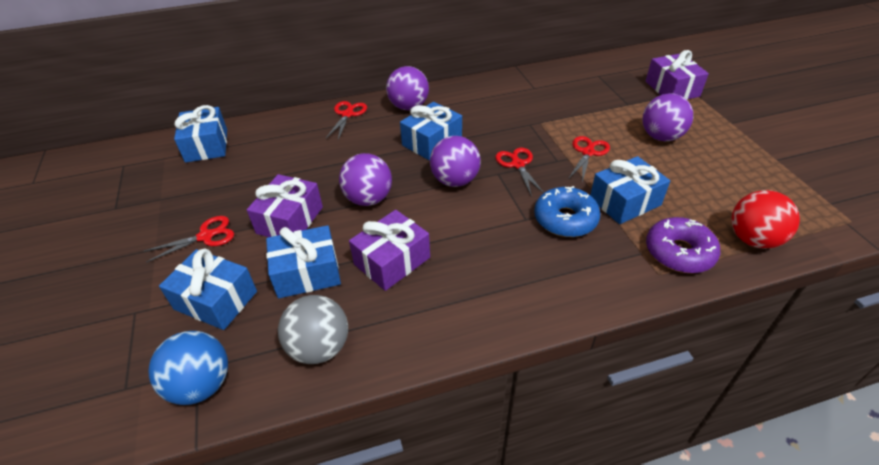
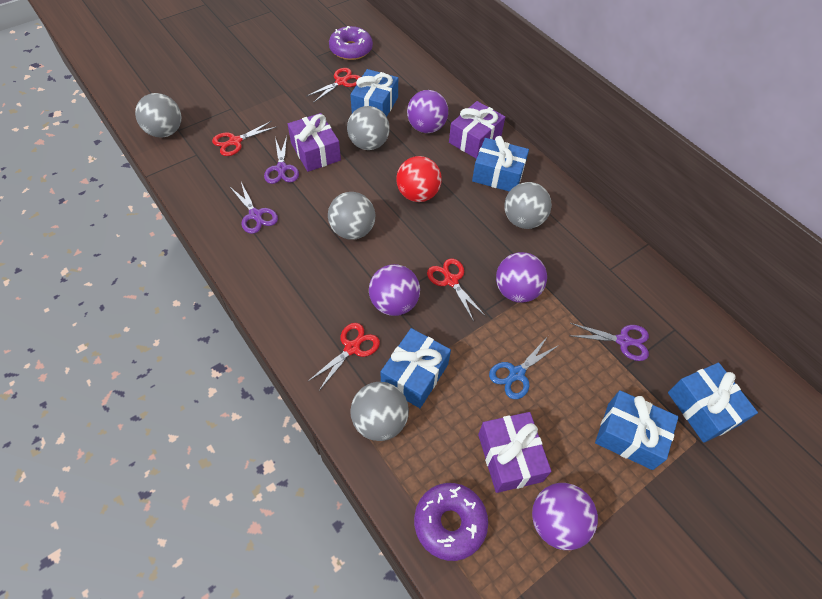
blue ball: 1 -> 0
blue donut: 1 -> 0
blue scissors: 0 -> 1
grey ball: 1 -> 5
purple donut: 1 -> 2
purple scissors: 0 -> 3

